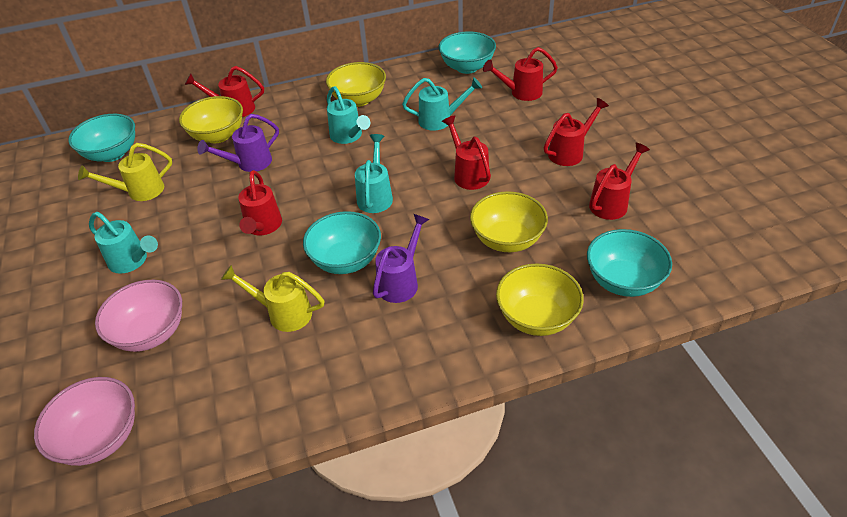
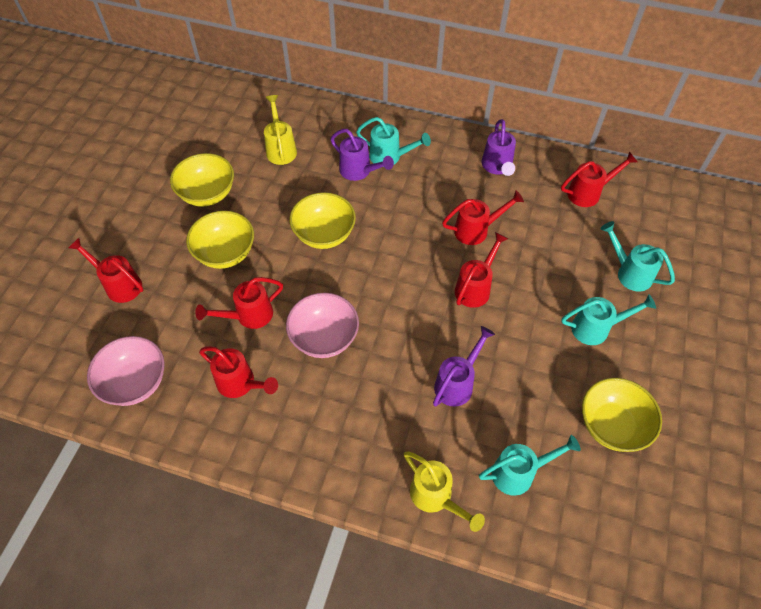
purple watering can: 2 -> 3
turquoise bowl: 4 -> 0

